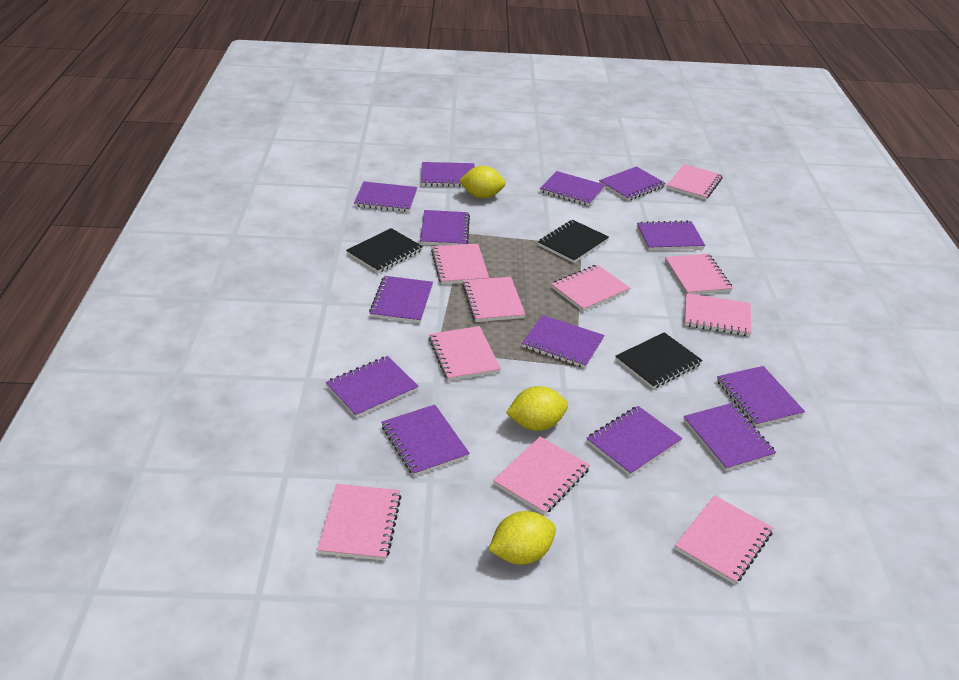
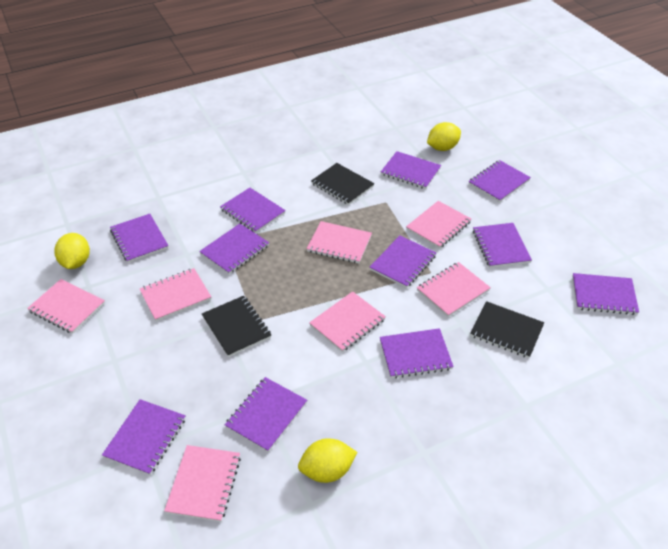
pink notebook: 10 -> 7
purple notebook: 13 -> 11

